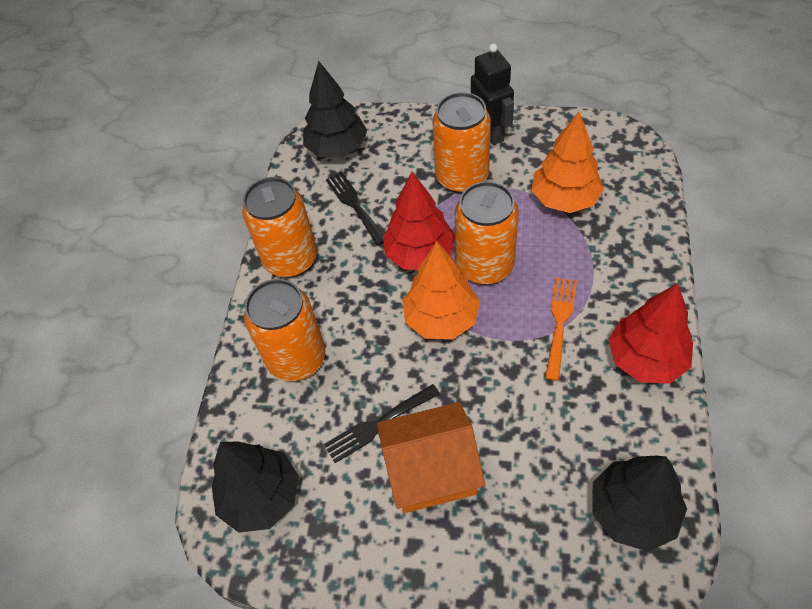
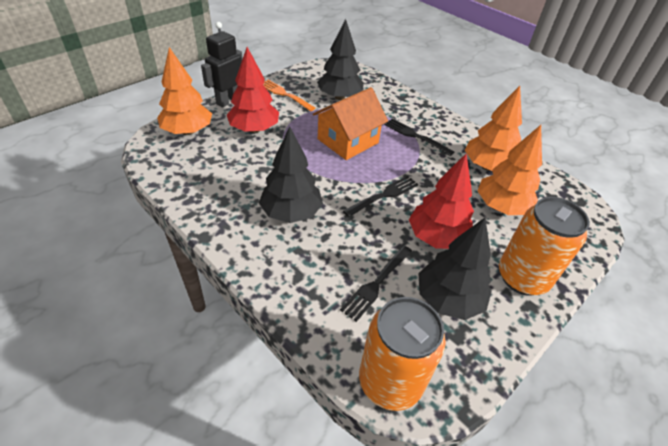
black fork: 2 -> 3
orange can: 4 -> 2
orange tree: 2 -> 3

